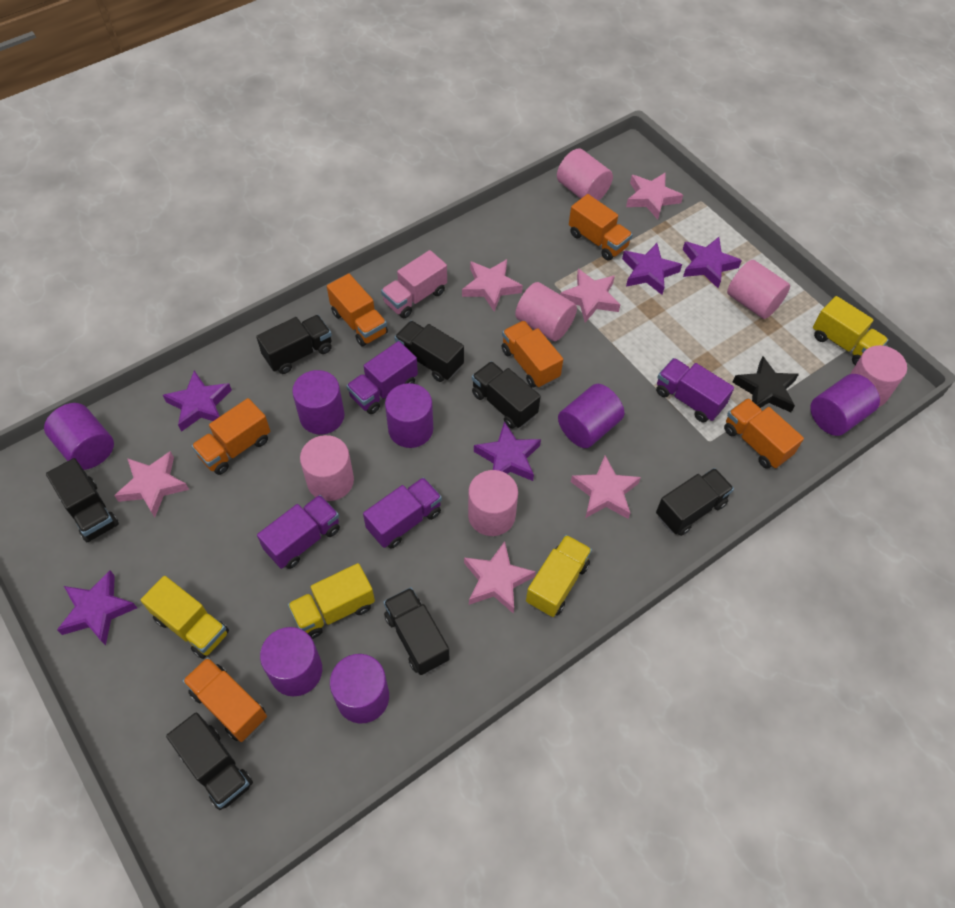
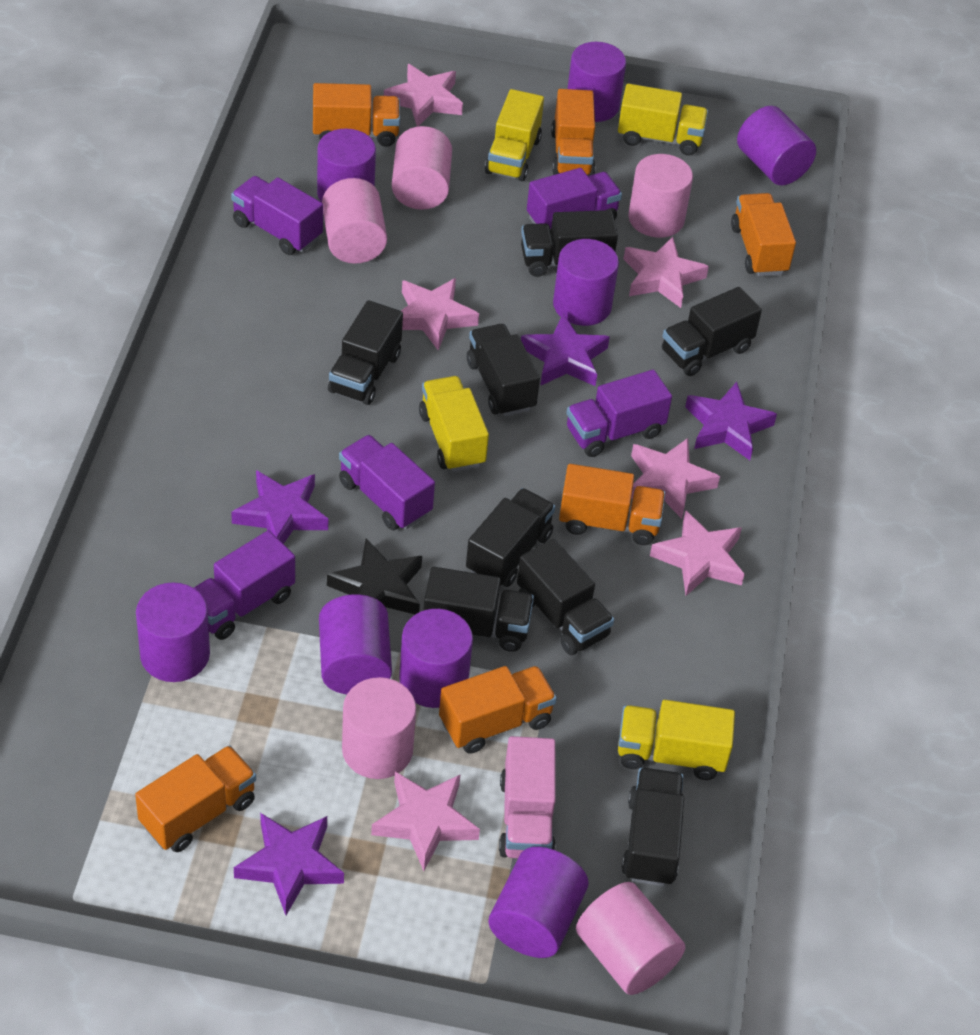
black truck: 7 -> 8
pink cylinder: 6 -> 5
purple cylinder: 7 -> 8
purple star: 5 -> 4
purple truck: 4 -> 5

